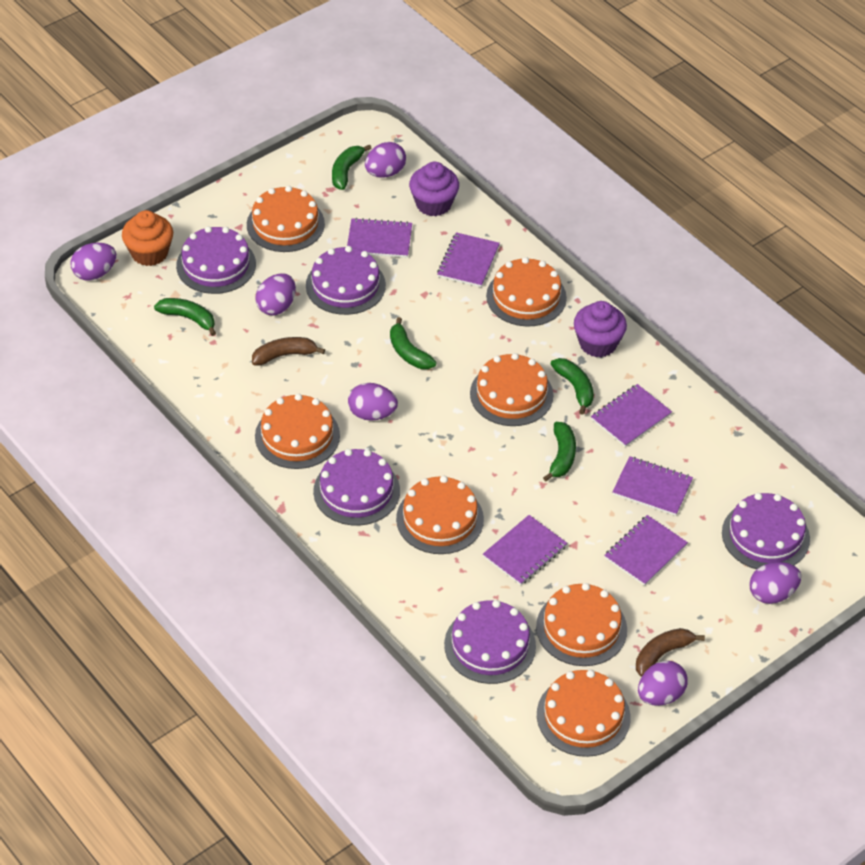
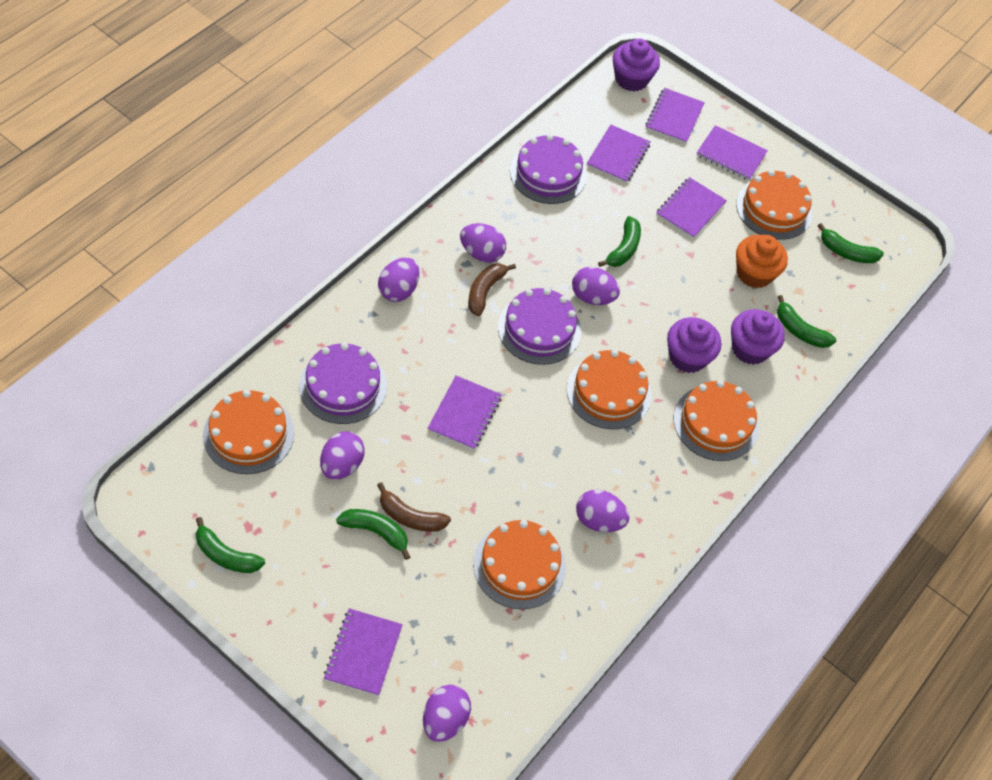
orange cake: 7 -> 5
purple cake: 5 -> 3
purple cupcake: 2 -> 3

